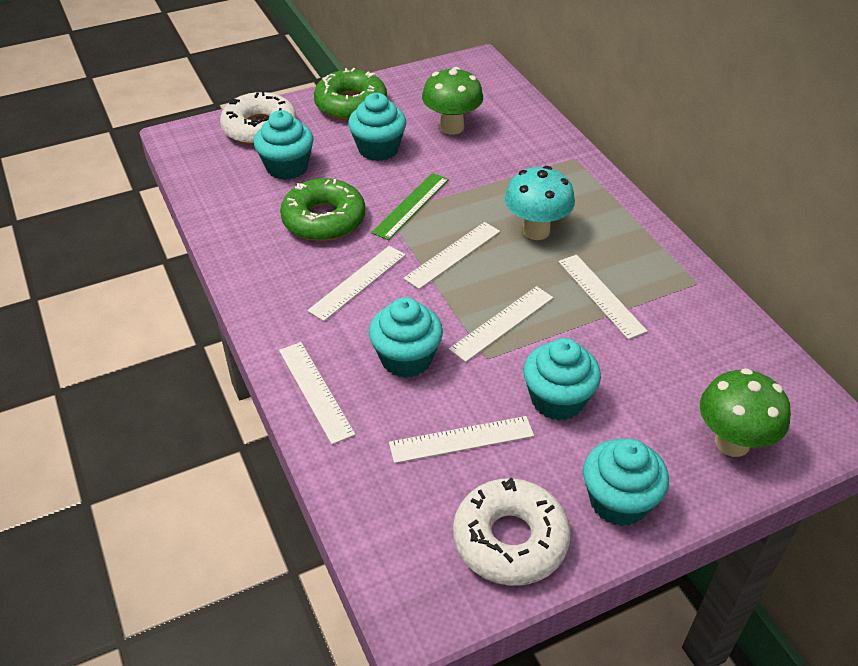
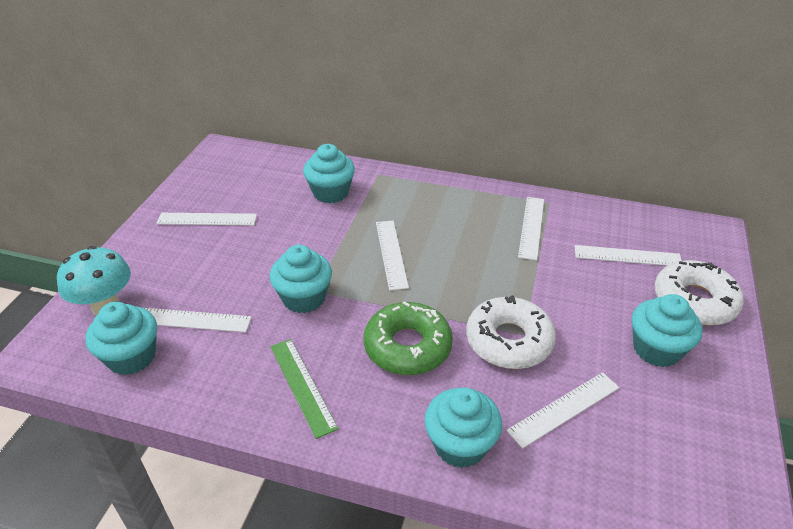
green donut: 2 -> 1
green mushroom: 2 -> 0

